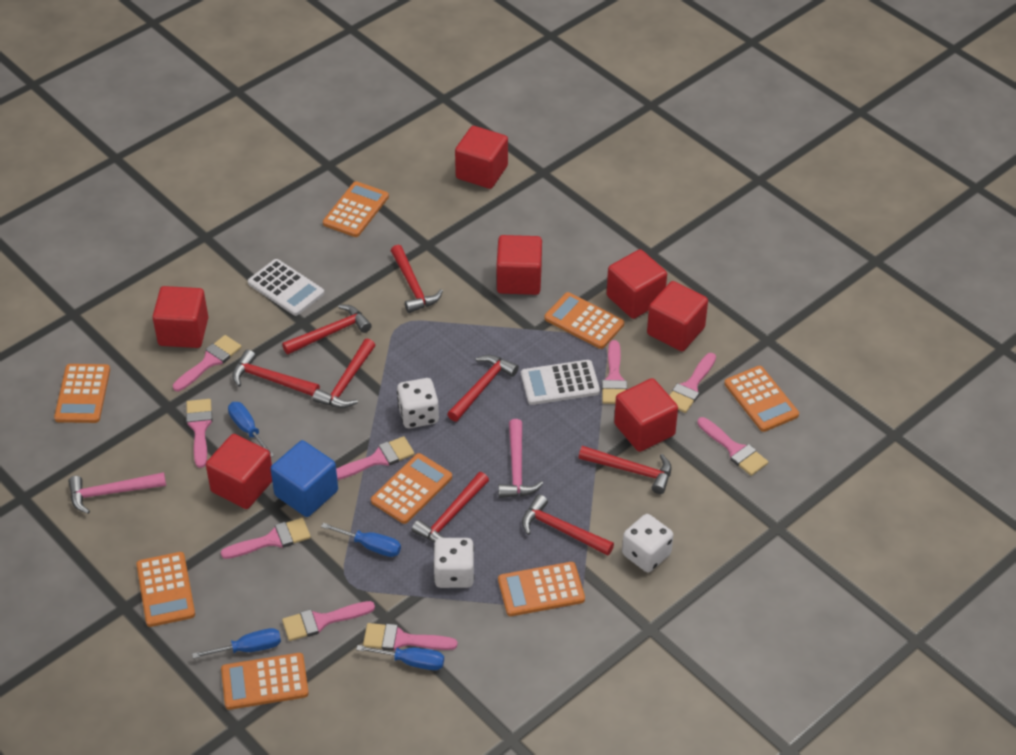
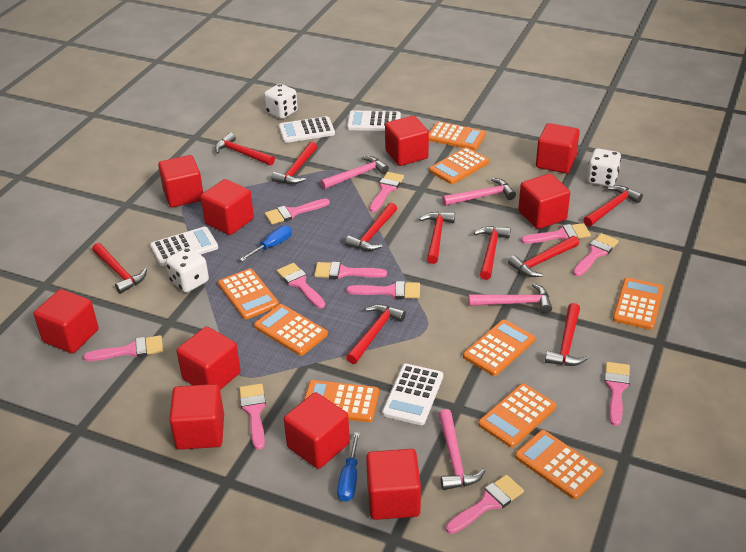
blue cube: 1 -> 0
blue screwdriver: 4 -> 2
orange calculator: 8 -> 9
pink brush: 9 -> 11
pink hammer: 2 -> 4
red cube: 7 -> 10
red hammer: 8 -> 10
white calculator: 2 -> 4

